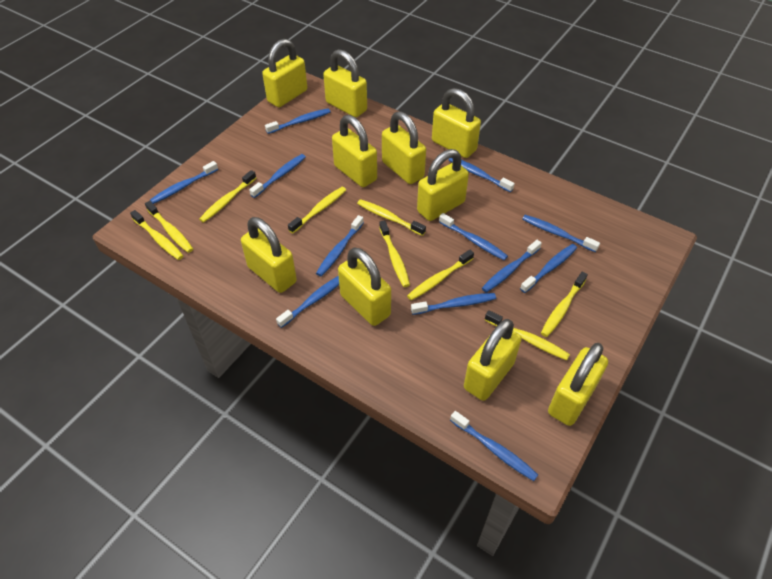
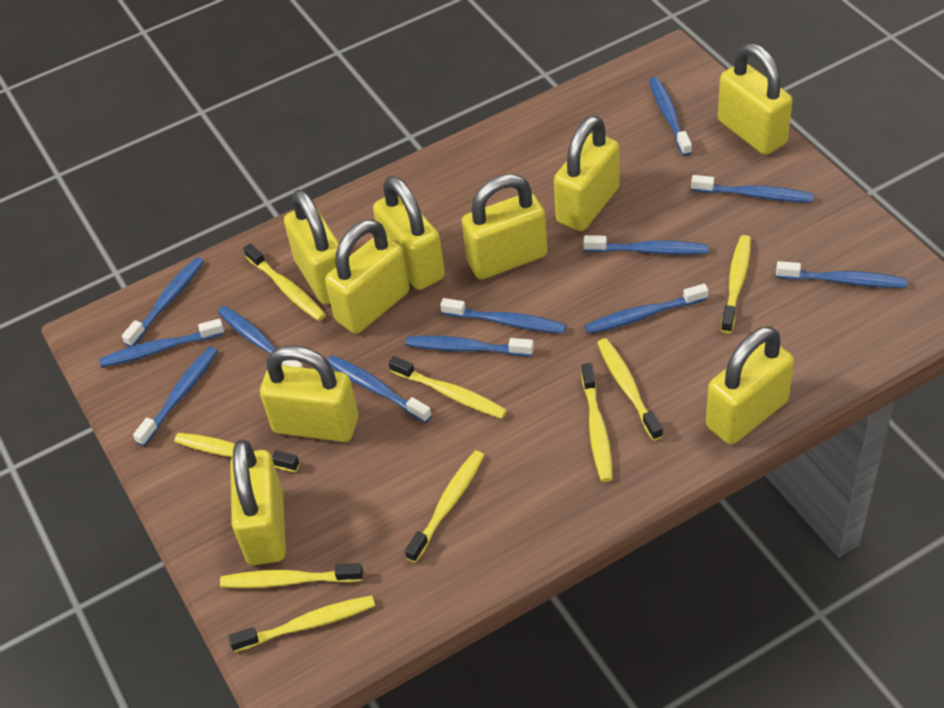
yellow padlock: 10 -> 9

